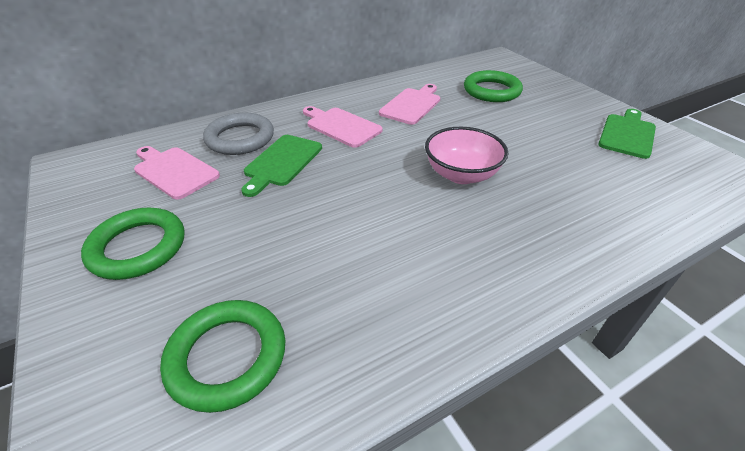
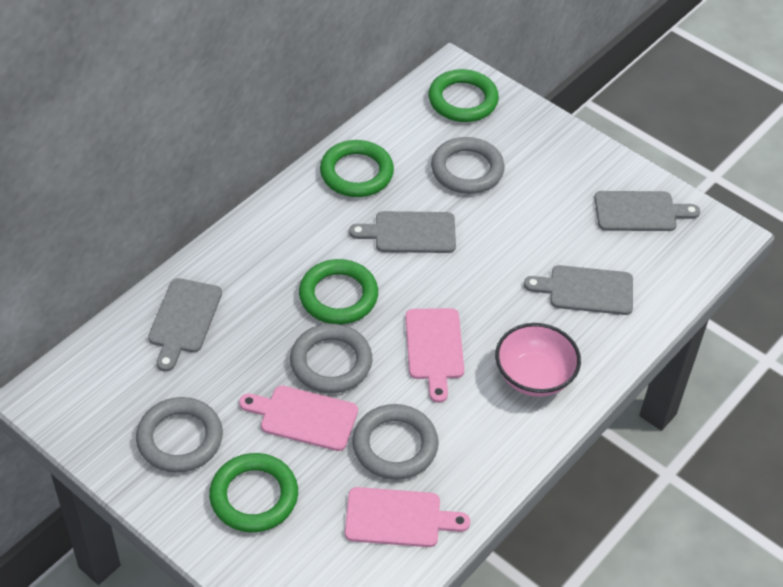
green cutting board: 2 -> 0
green ring: 3 -> 4
grey cutting board: 0 -> 4
grey ring: 1 -> 4

